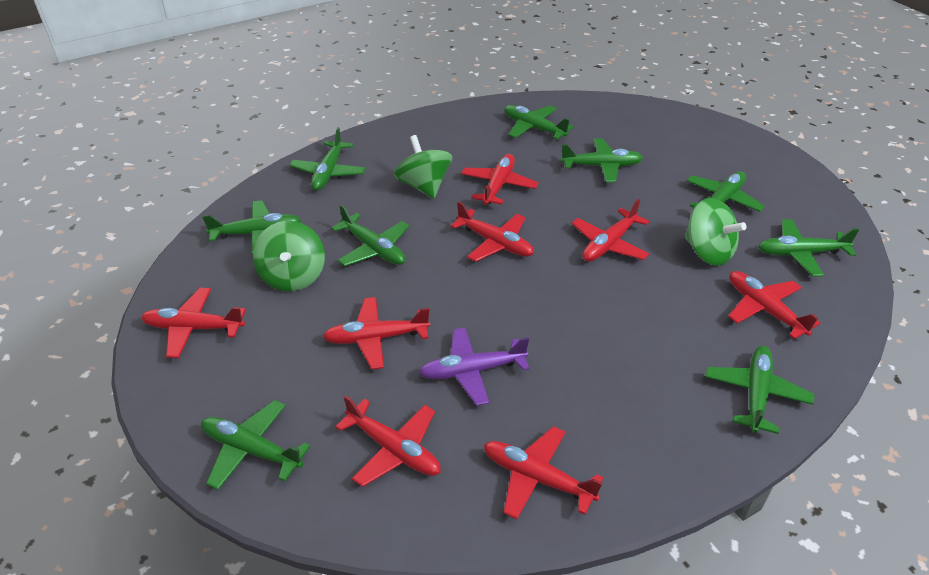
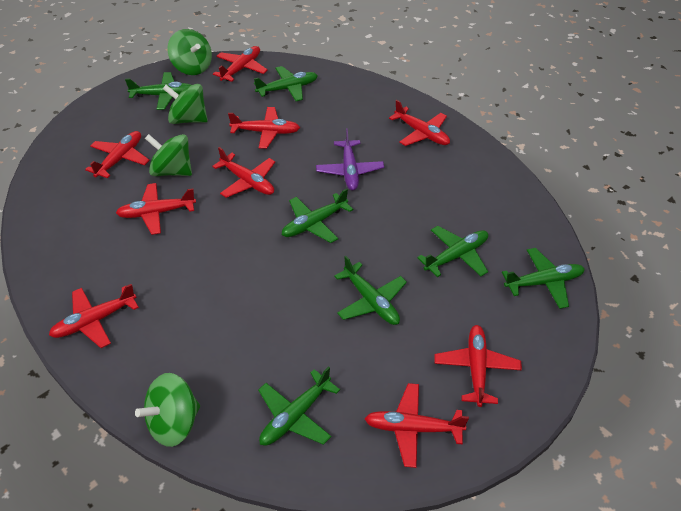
green plane: 9 -> 7
green spinning top: 3 -> 4
red plane: 8 -> 9

